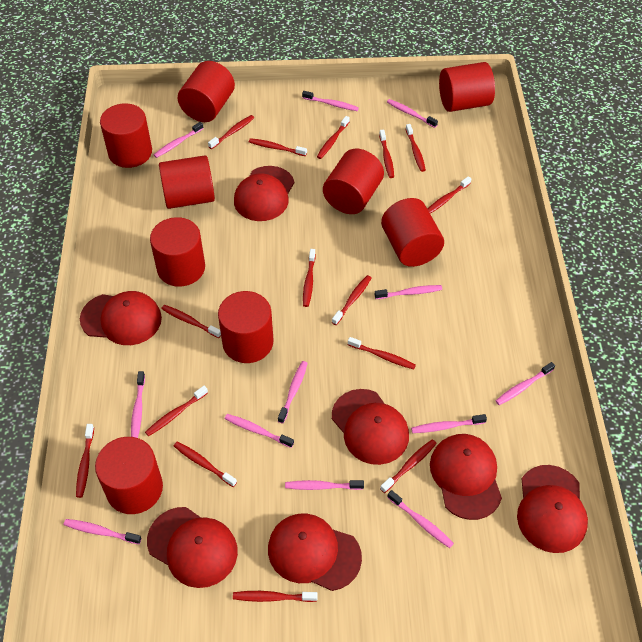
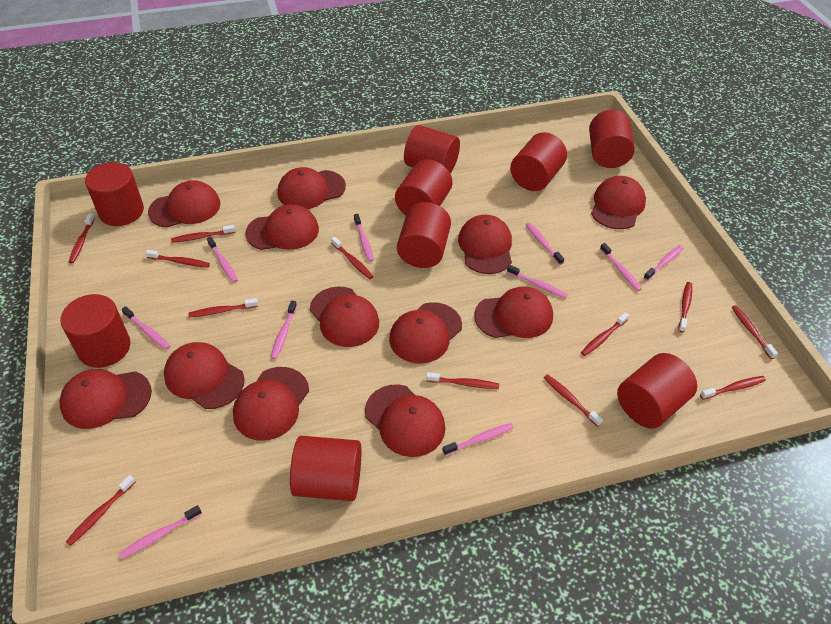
pink toothbrush: 12 -> 10
red cap: 7 -> 12
red toothbrush: 15 -> 12

